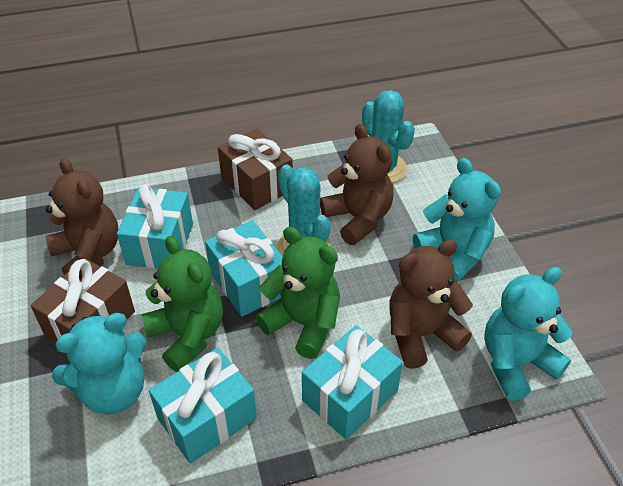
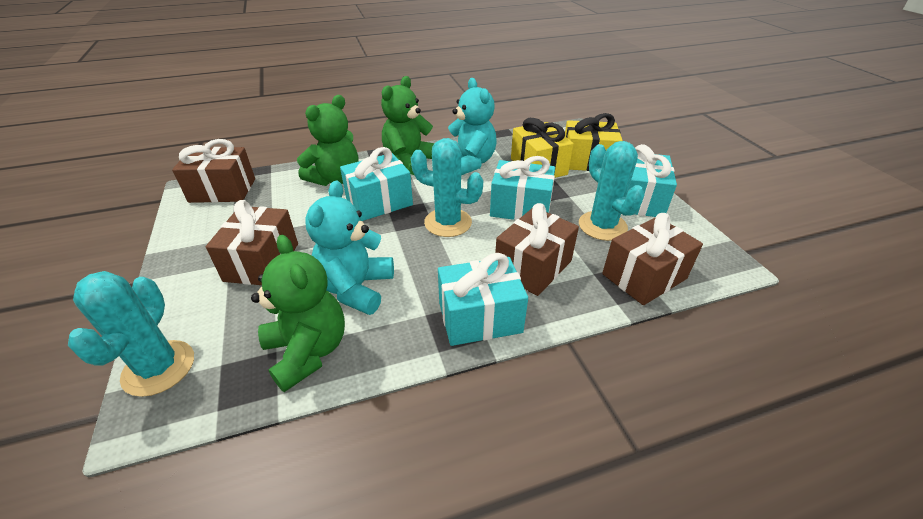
brown gift: 2 -> 4
brown teddy bear: 3 -> 0
green teddy bear: 2 -> 3
turquoise cactus: 2 -> 3
turquoise teddy bear: 3 -> 2
yellow gift: 0 -> 2

